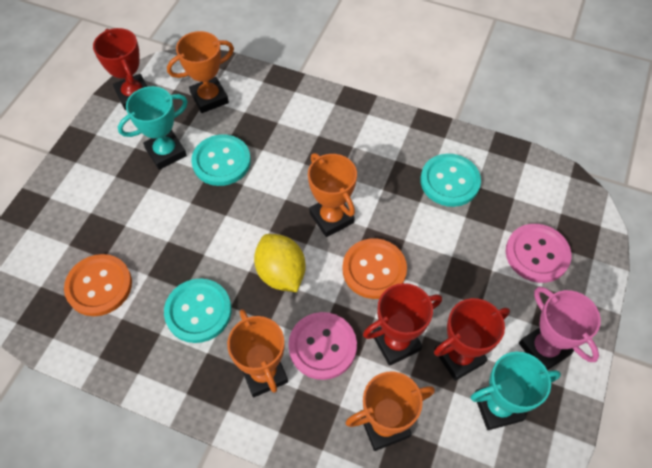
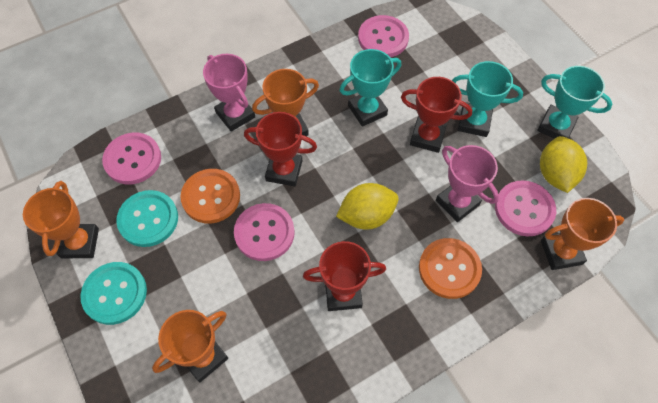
pink button: 2 -> 4
pink trophy: 1 -> 2
turquoise button: 3 -> 2
turquoise trophy: 2 -> 3
yellow lemon: 1 -> 2

